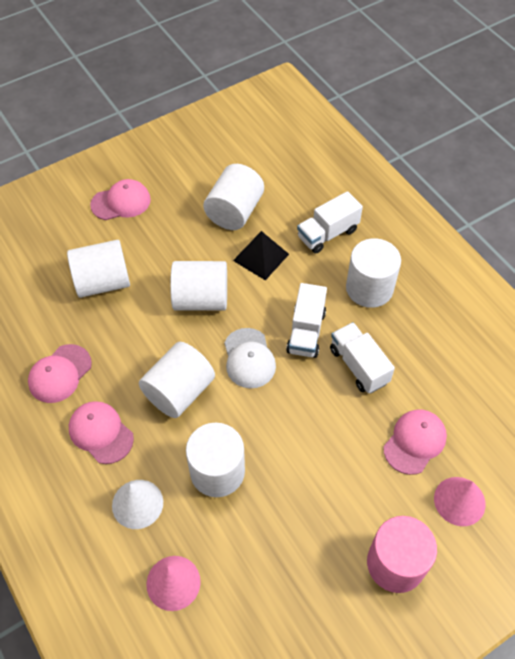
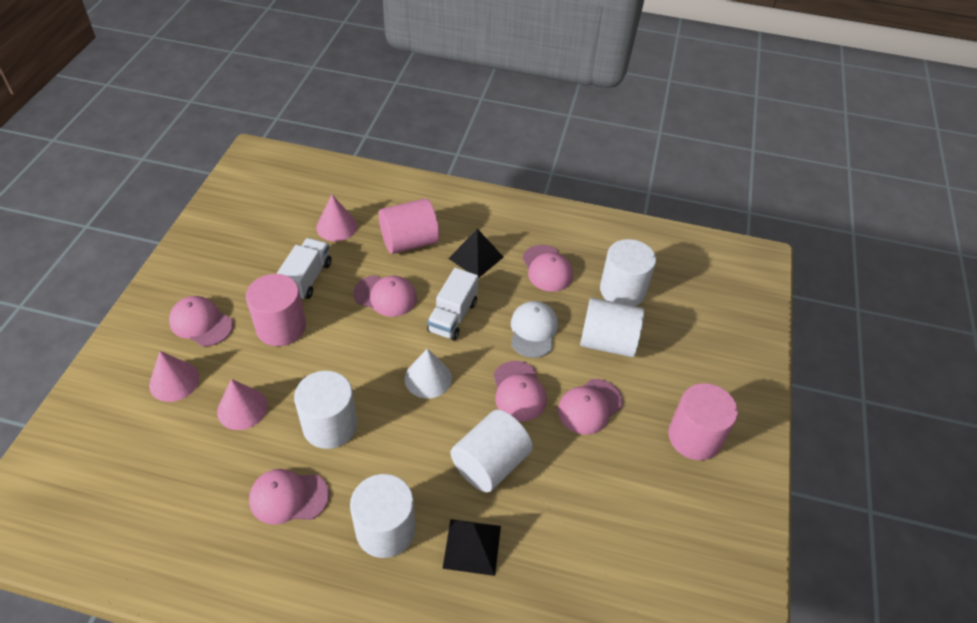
black pyramid: 1 -> 2
pink cap: 4 -> 6
pink cone: 2 -> 3
pink cylinder: 1 -> 3
white cylinder: 6 -> 5
white truck: 3 -> 2

